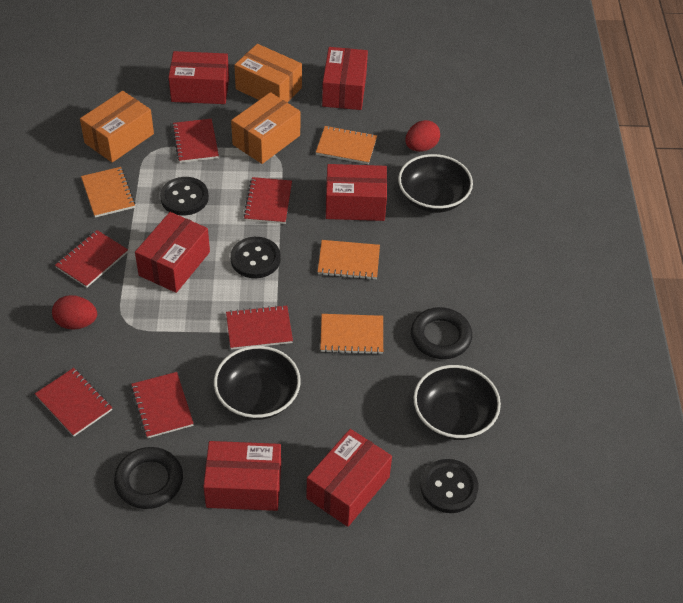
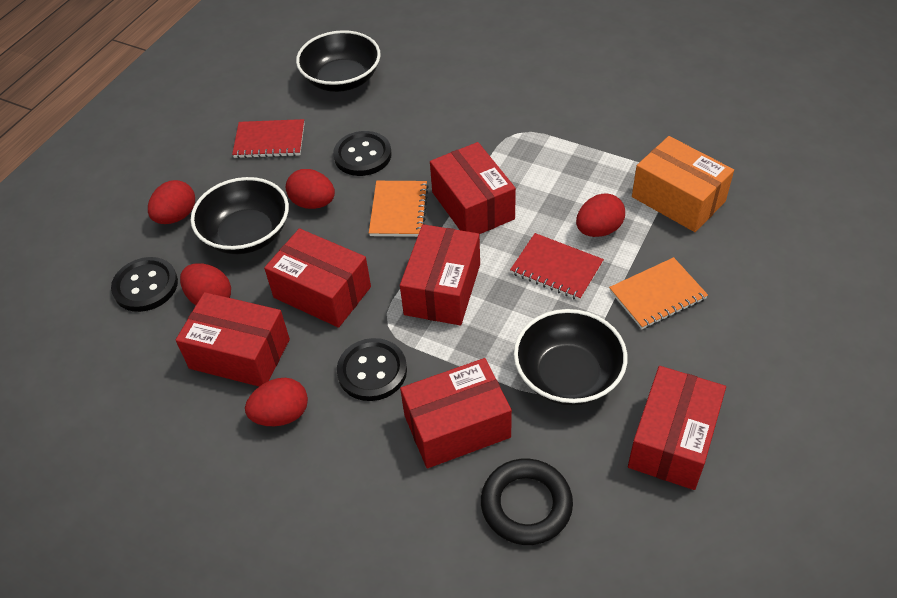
black ring: 2 -> 1
orange box: 3 -> 1
orange notebook: 4 -> 2
red egg: 2 -> 5
red notebook: 6 -> 2

